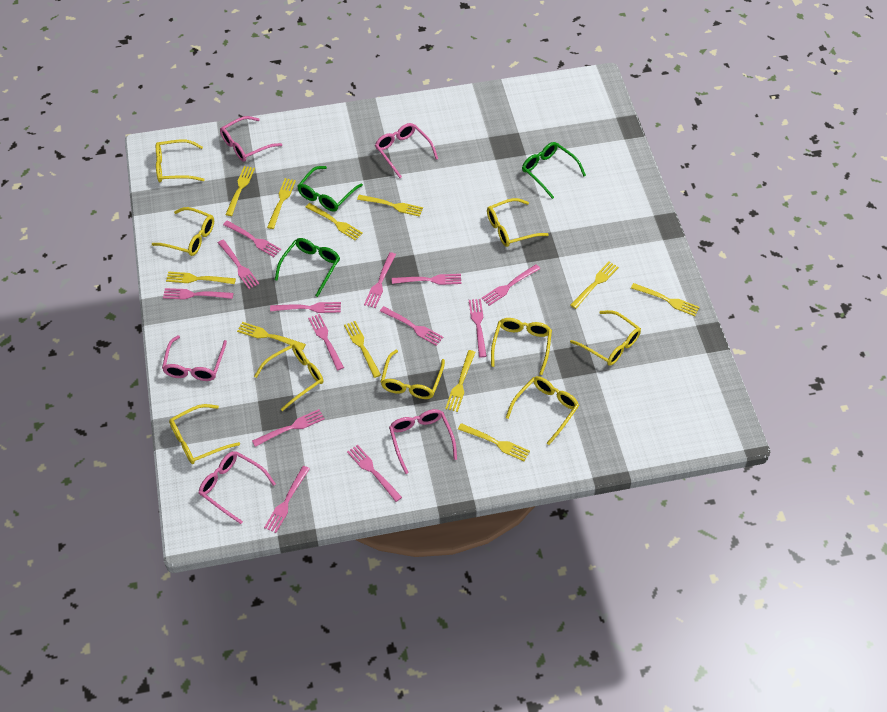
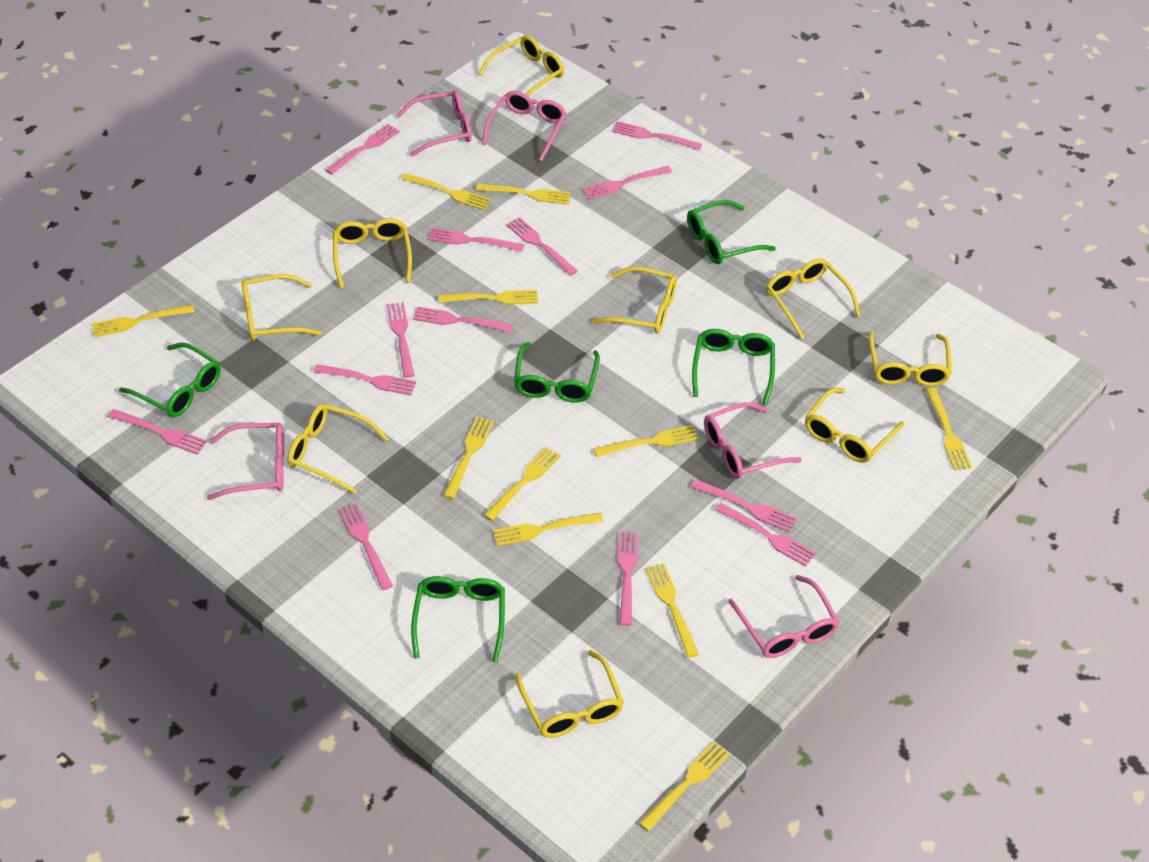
green glasses: 3 -> 5

